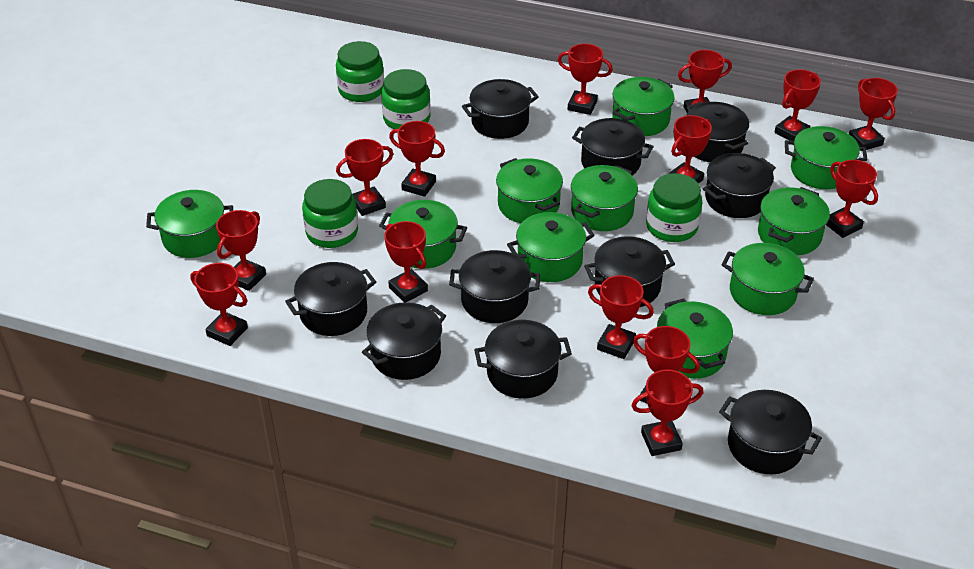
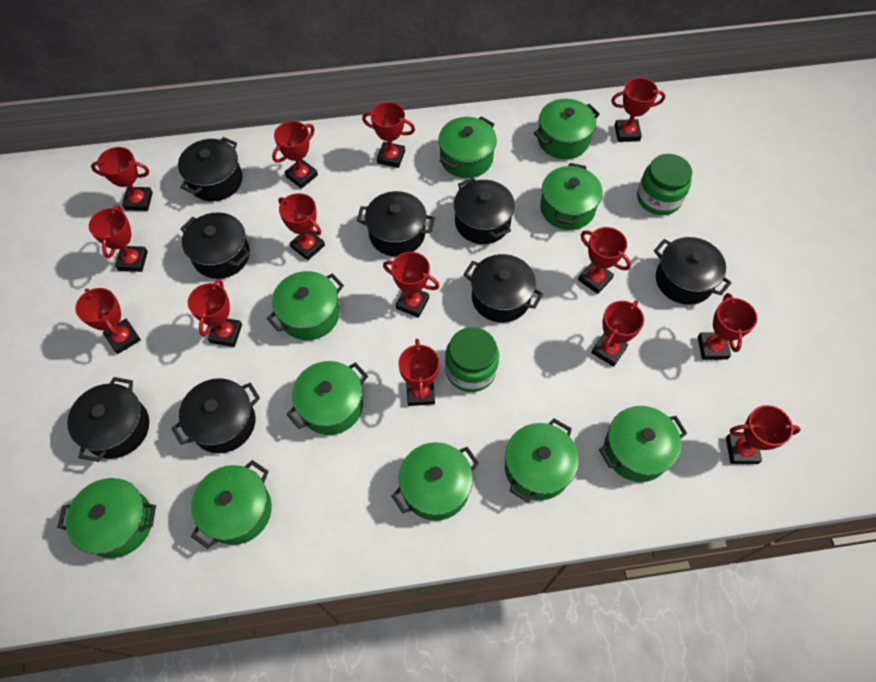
black pot: 10 -> 8
green jar: 4 -> 2

